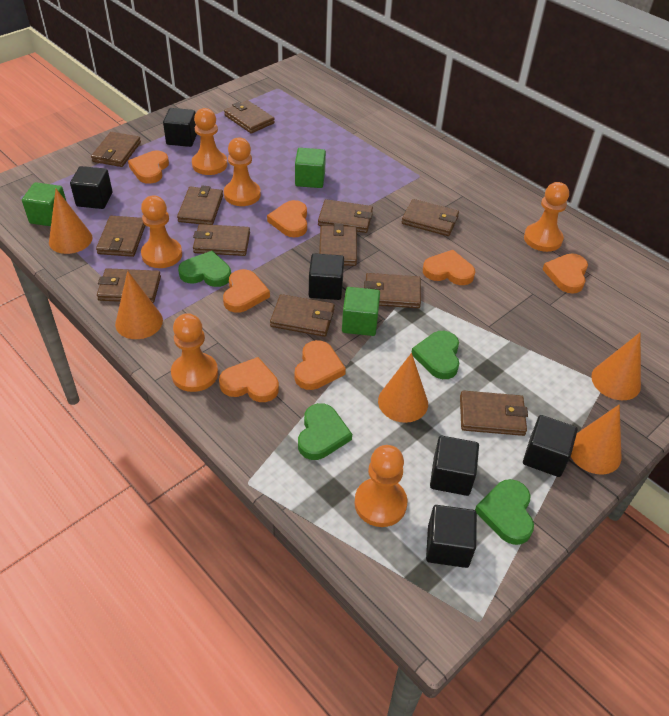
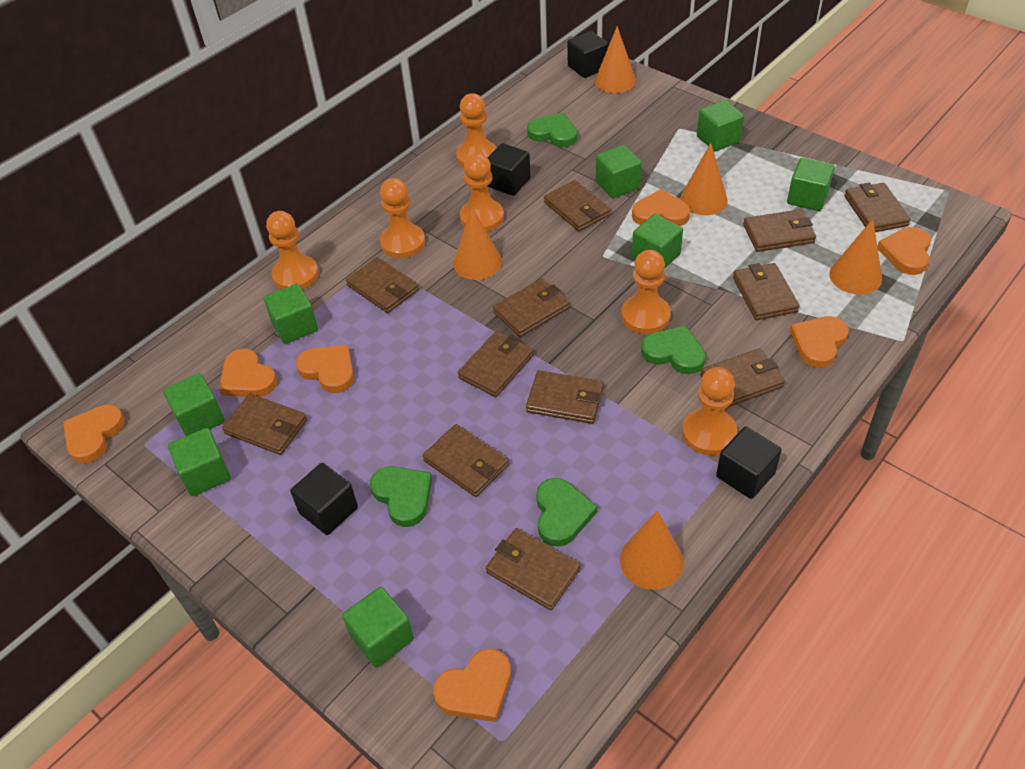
black cube: 6 -> 4
green cube: 3 -> 8

